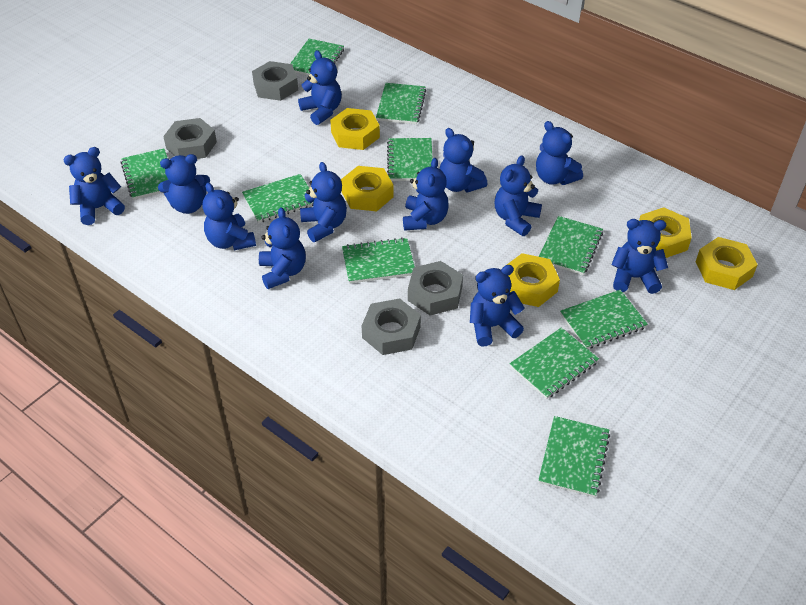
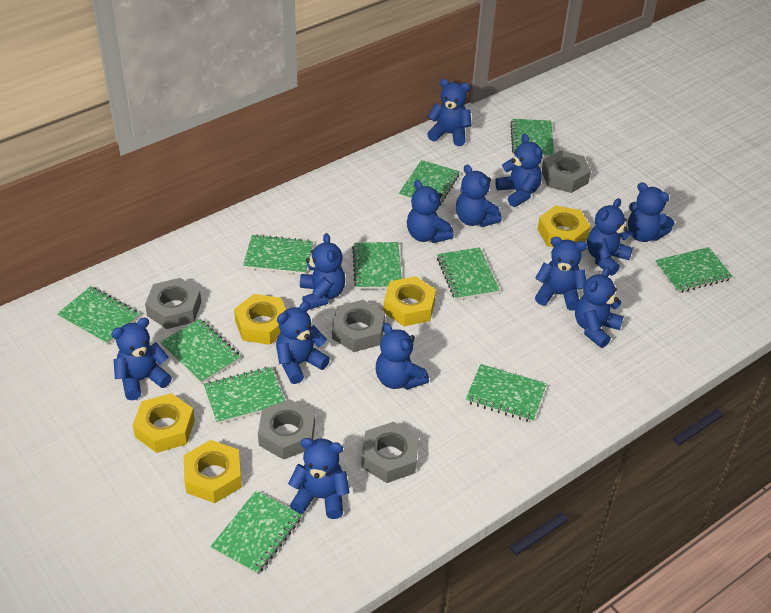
blue teddy bear: 12 -> 13
green notebook: 10 -> 11
grey nut: 4 -> 5

